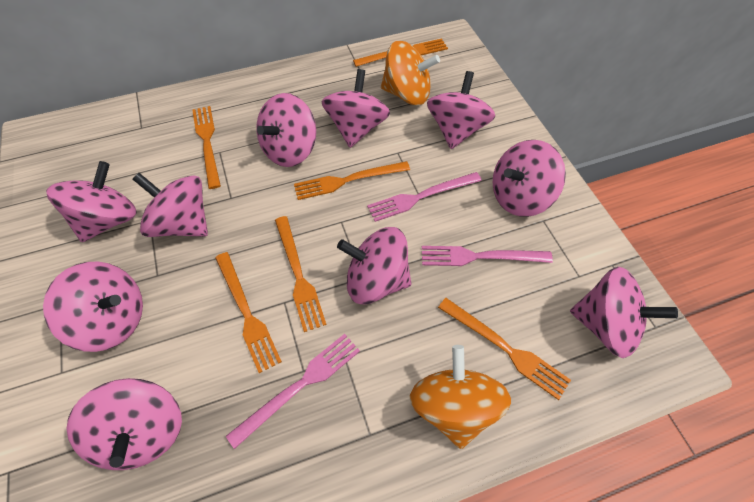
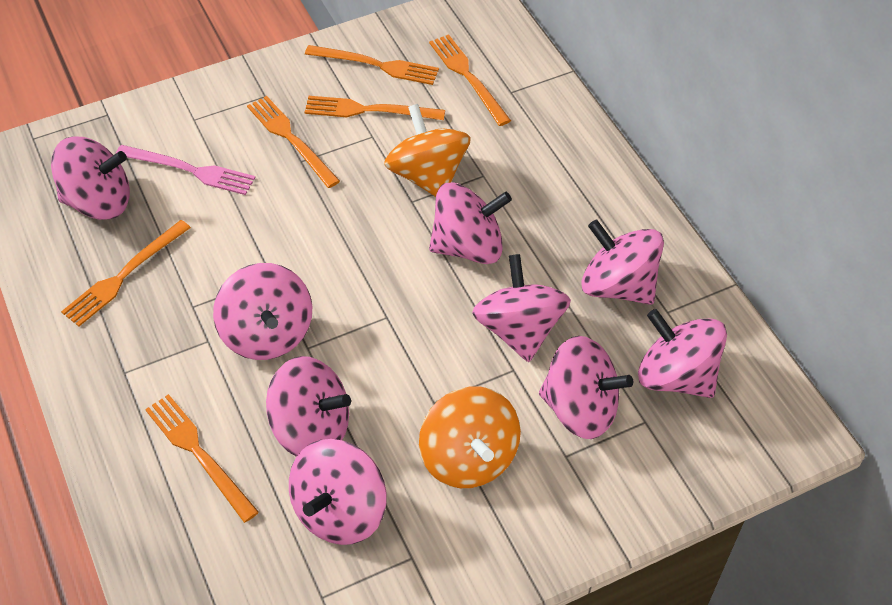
pink fork: 3 -> 1
pink spinning top: 10 -> 9

